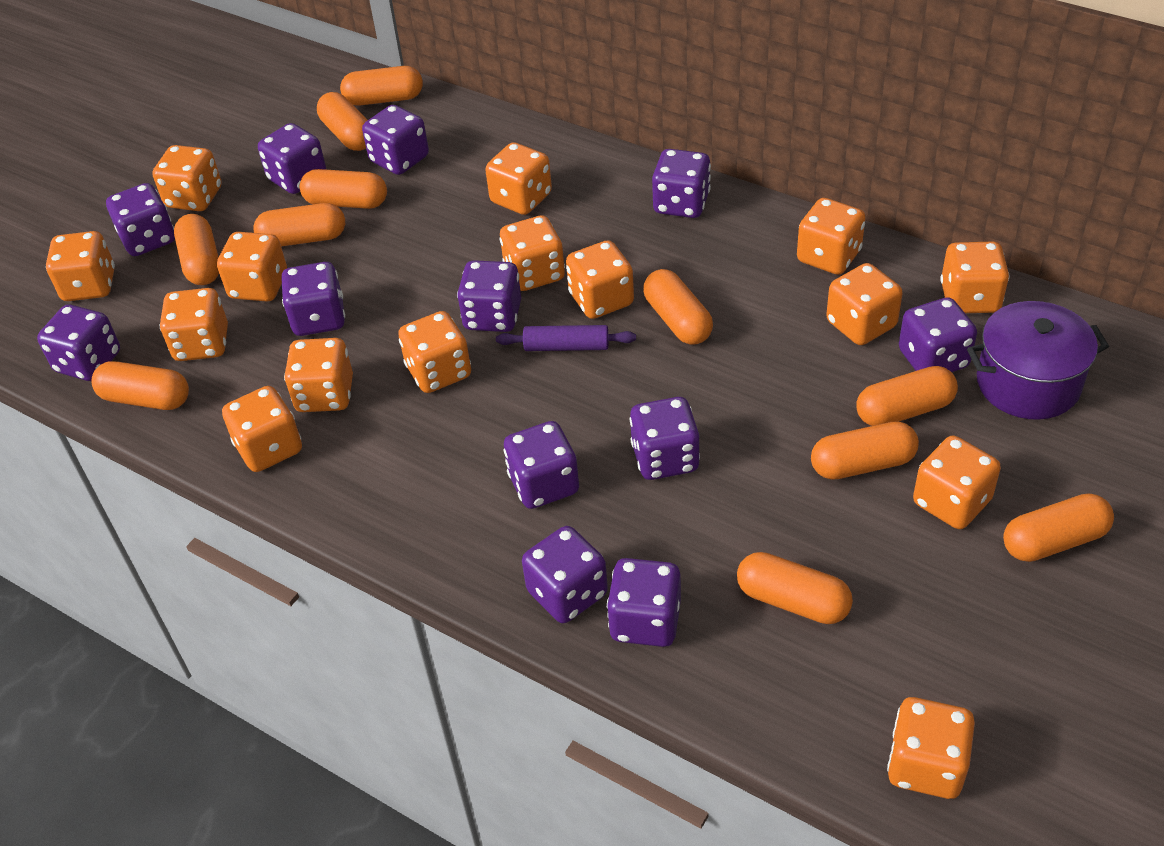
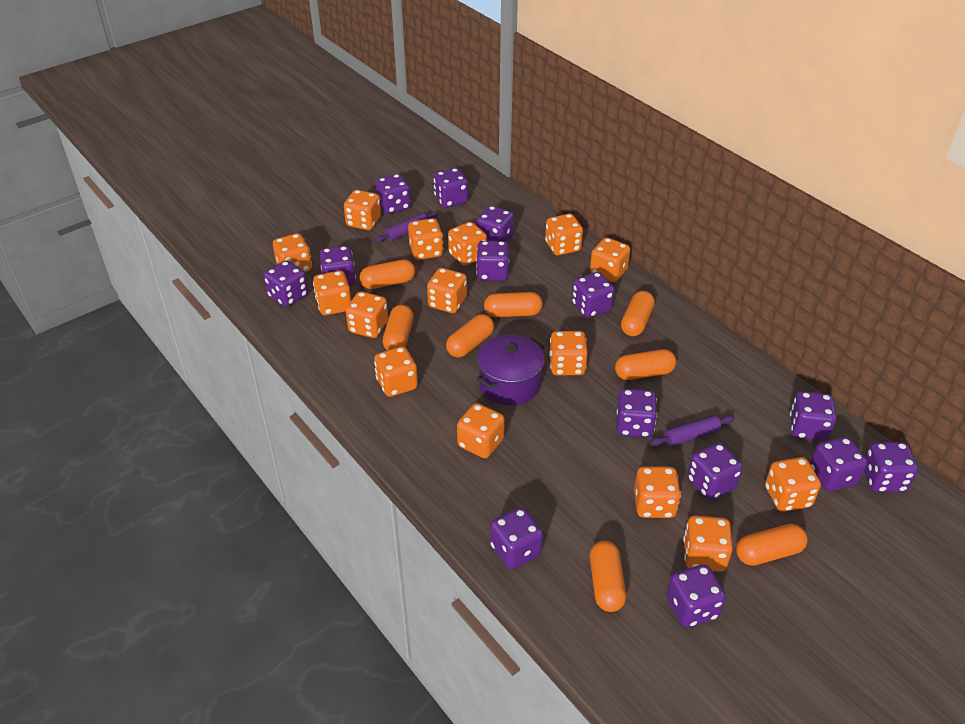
orange capsule: 11 -> 8
purple dice: 12 -> 14
purple rolling pin: 1 -> 2

